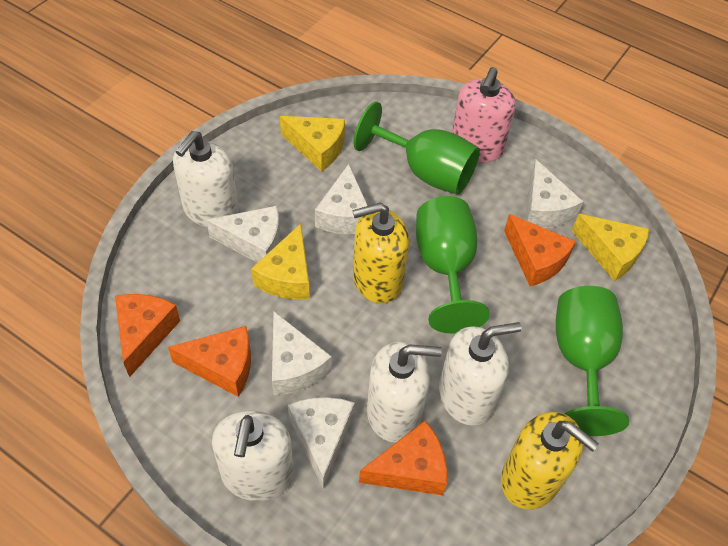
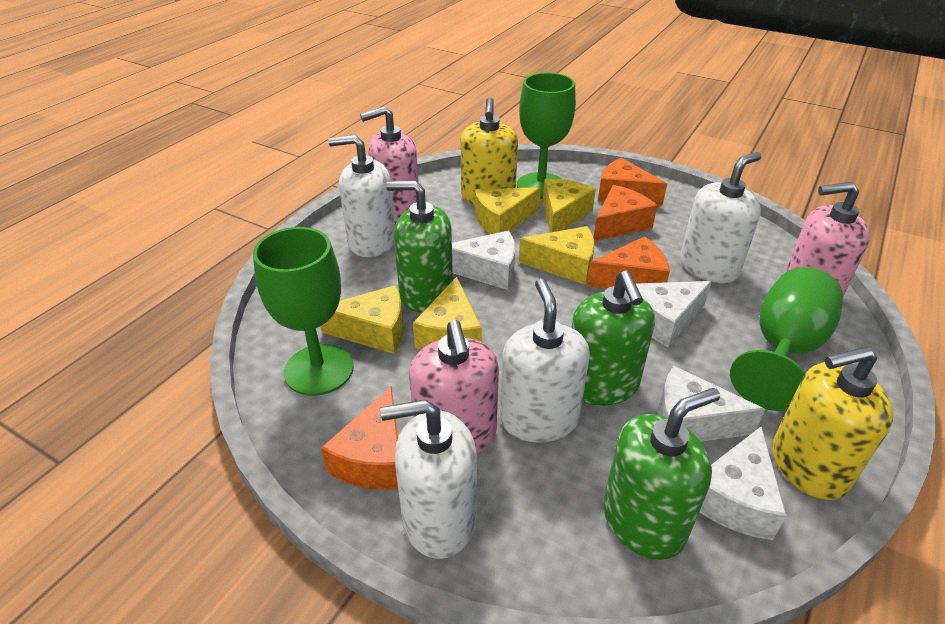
green soap dispenser: 0 -> 3
pink soap dispenser: 1 -> 3
white cheese: 5 -> 4
yellow cheese: 3 -> 5

